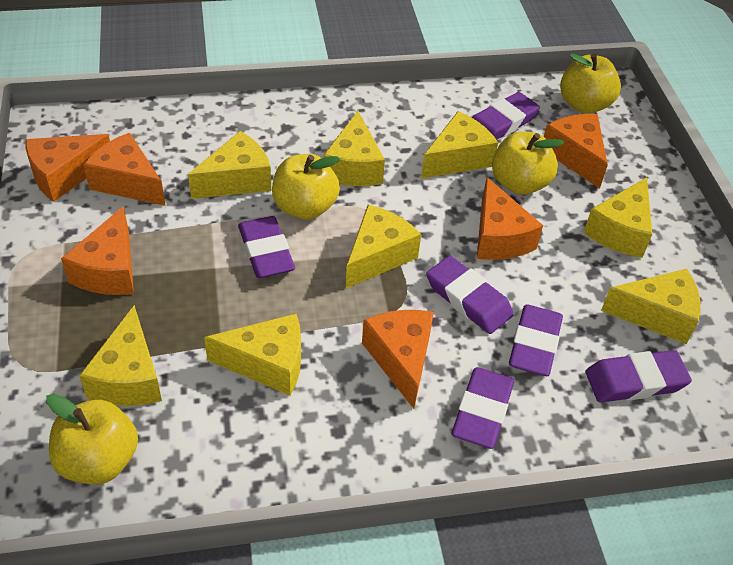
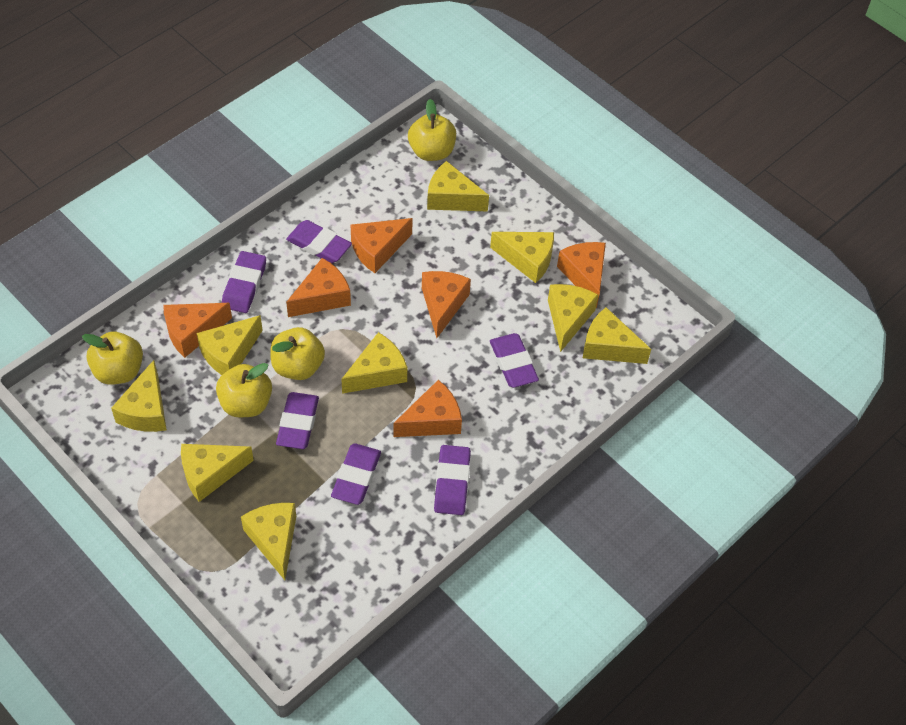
yellow cheese: 8 -> 9

